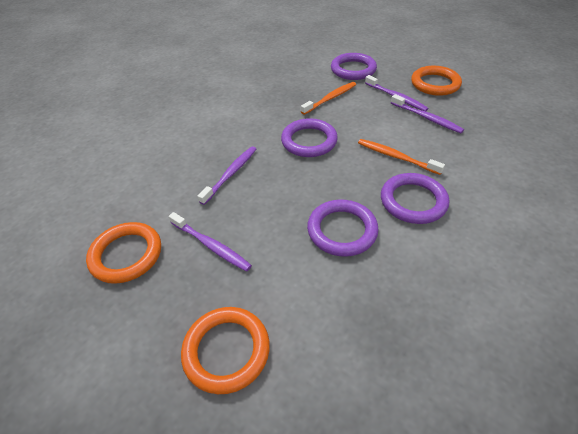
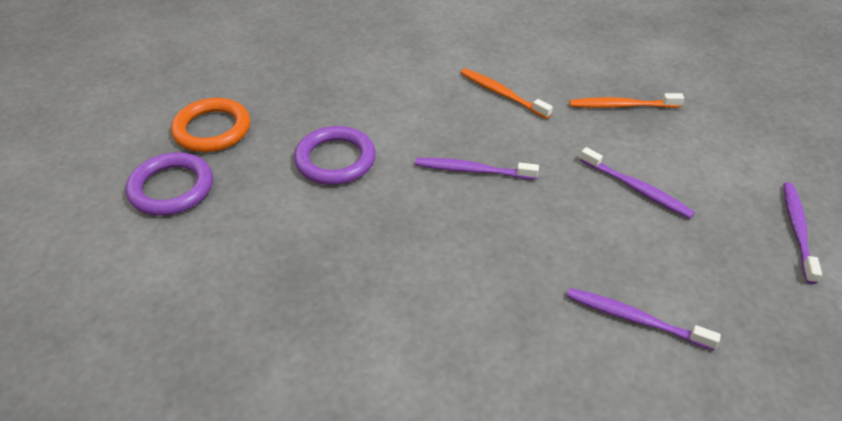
orange ring: 3 -> 1
purple ring: 4 -> 2

